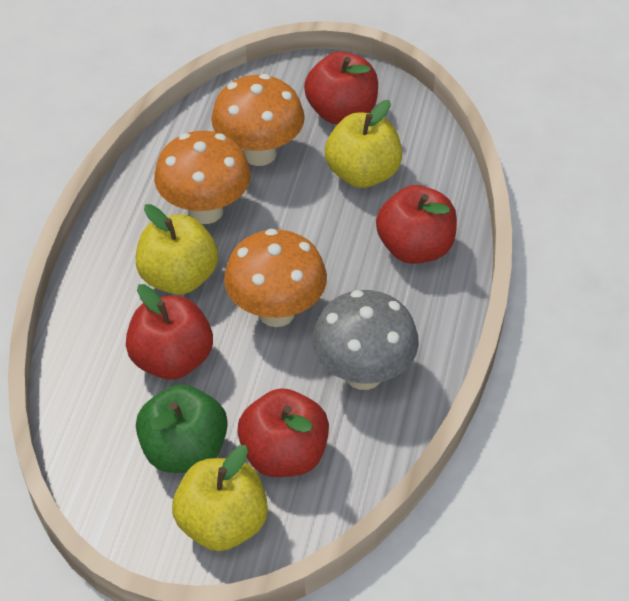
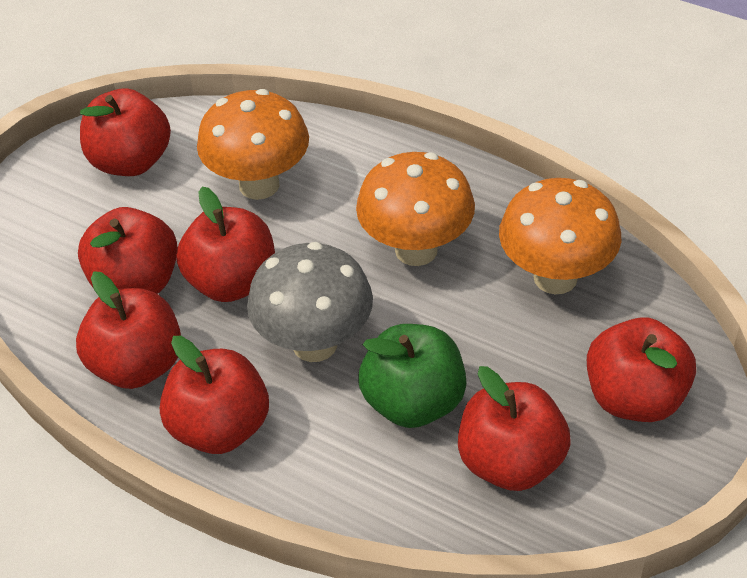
red apple: 4 -> 7
yellow apple: 3 -> 0

